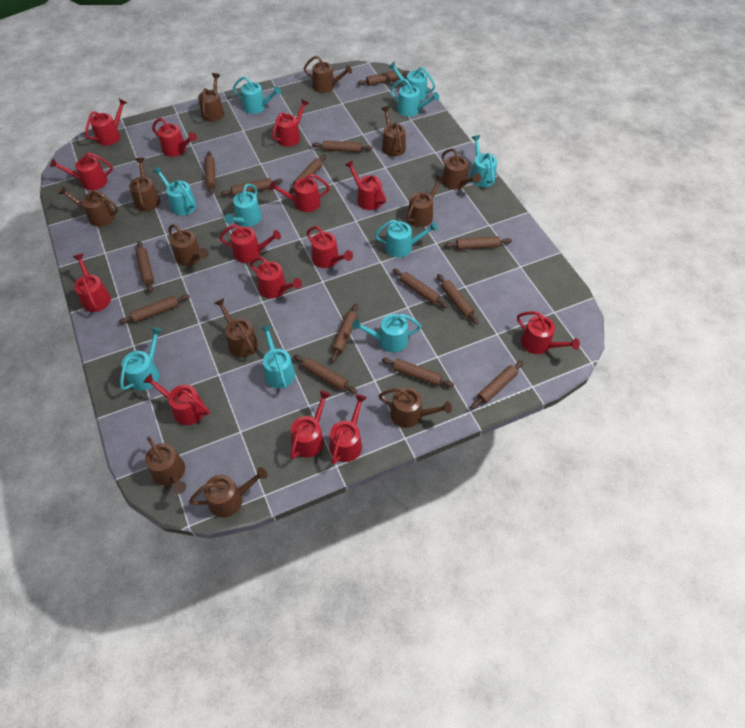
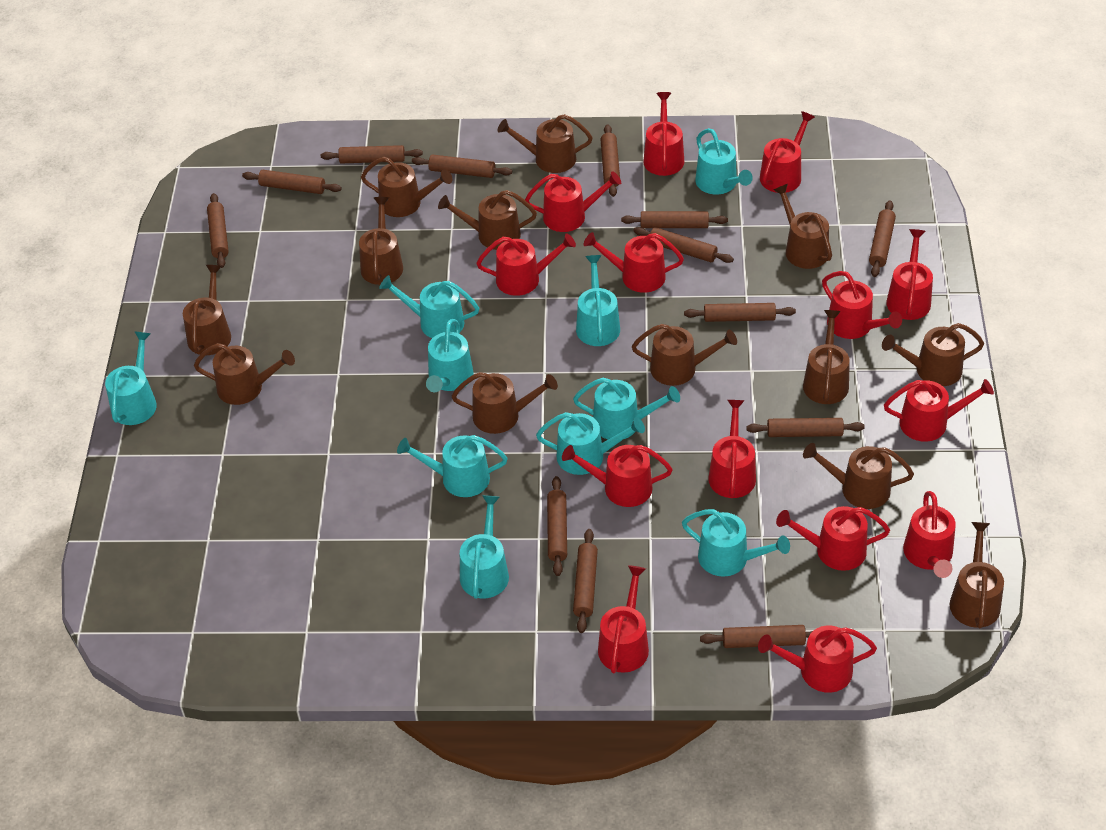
brown rolling pin: 14 -> 13
brown watering can: 12 -> 13

